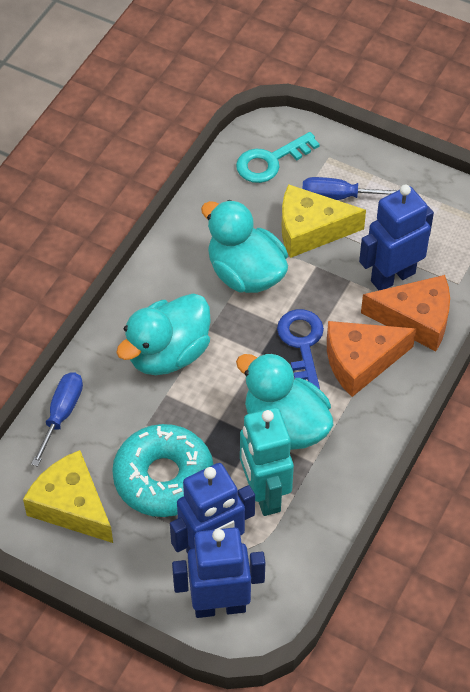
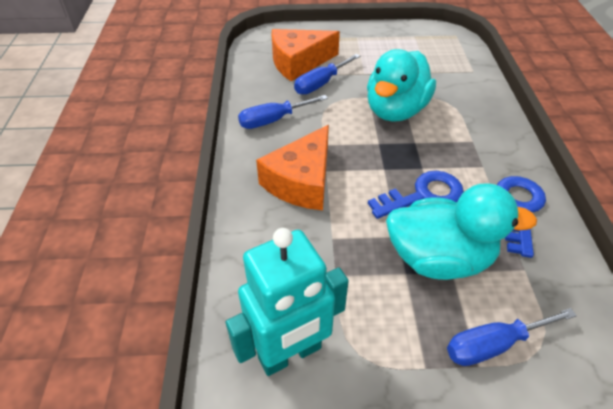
blue key: 1 -> 2
blue robot: 3 -> 0
blue screwdriver: 2 -> 3
turquoise donut: 1 -> 0
turquoise duck: 3 -> 2
turquoise key: 1 -> 0
yellow cheese: 2 -> 0

